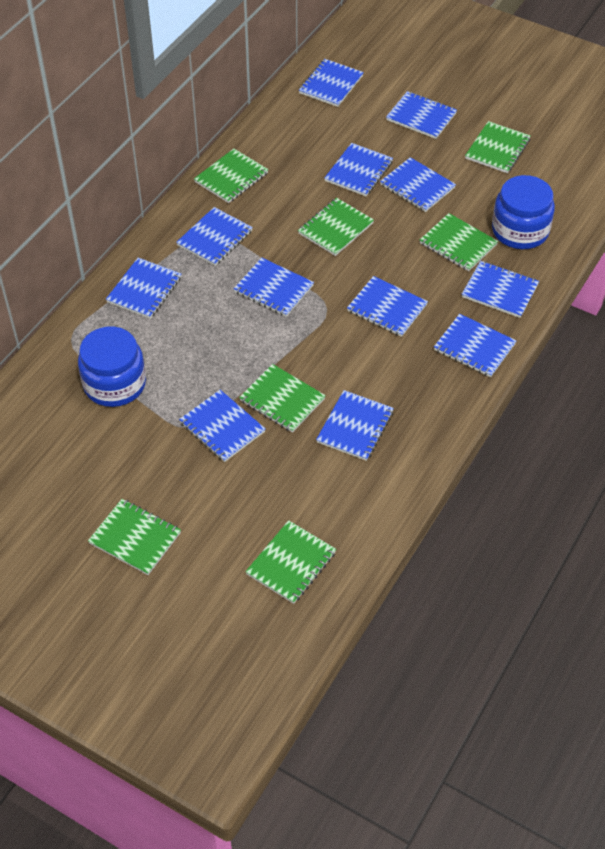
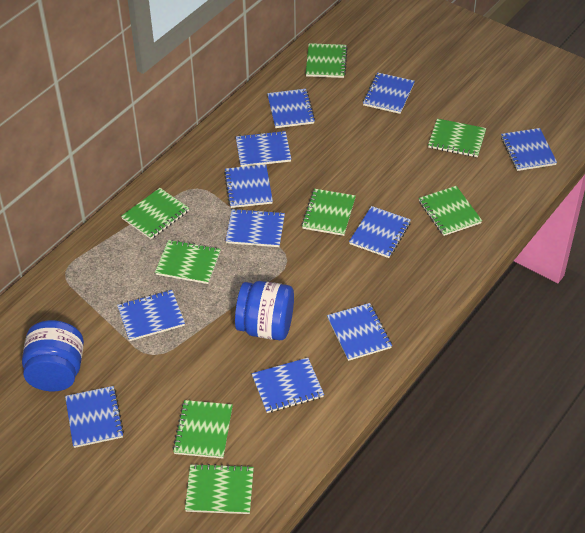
blue notebook: 12 -> 11
green notebook: 7 -> 8

